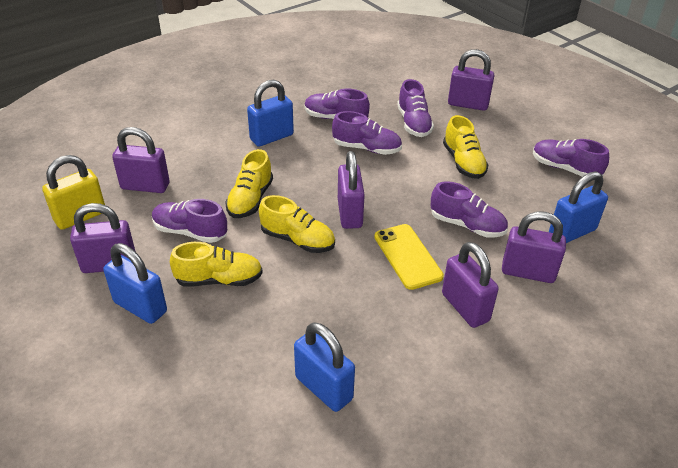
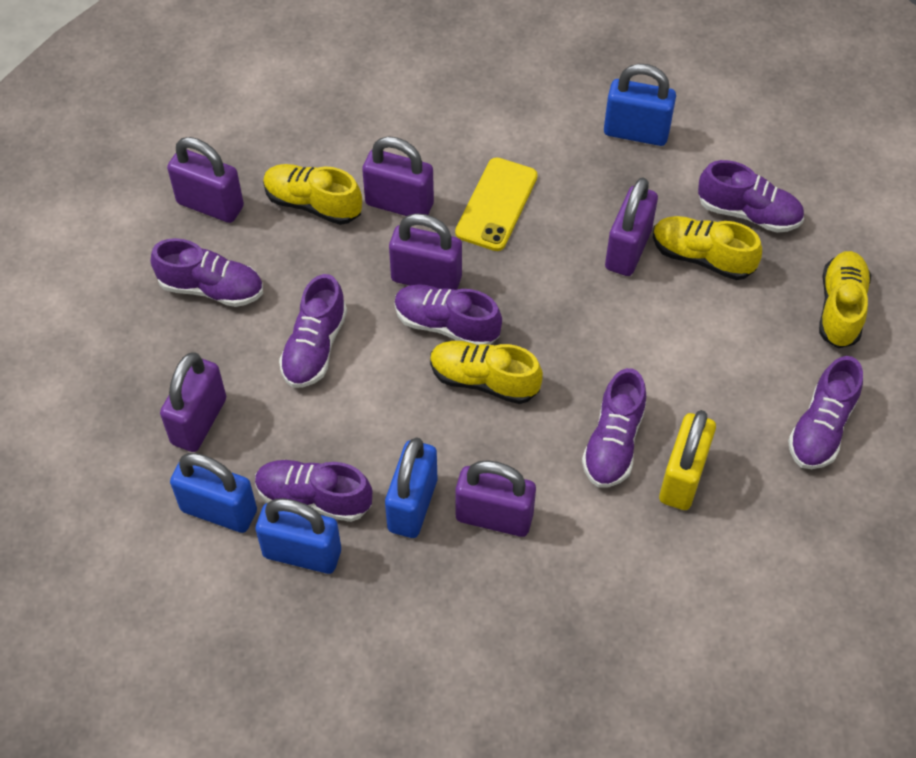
purple shoe: 6 -> 7

